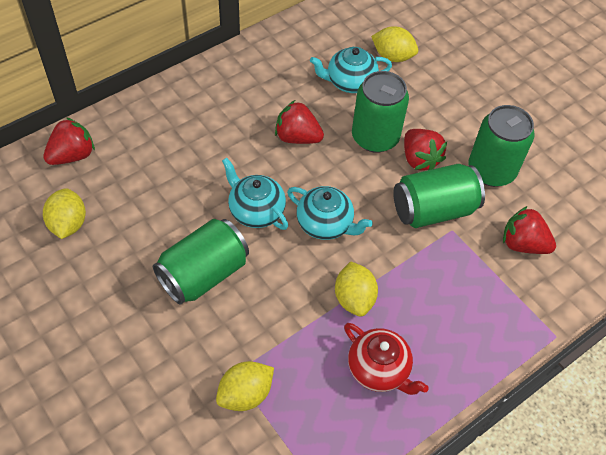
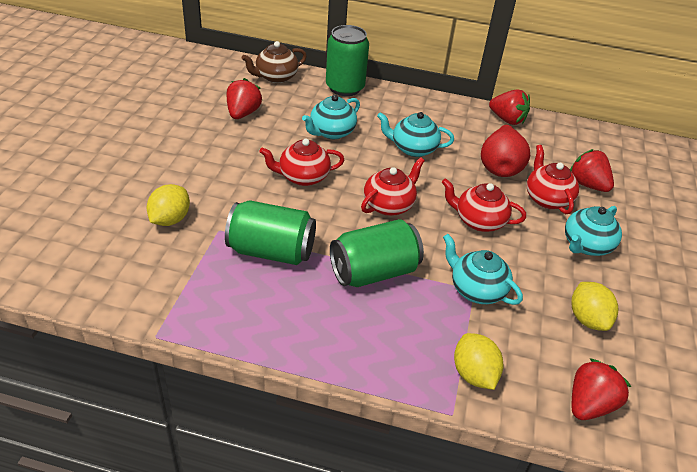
brown teapot: 0 -> 1
green can: 4 -> 3
red pear: 0 -> 1
red teapot: 1 -> 4
turquoise teapot: 3 -> 4
yellow lemon: 4 -> 3

